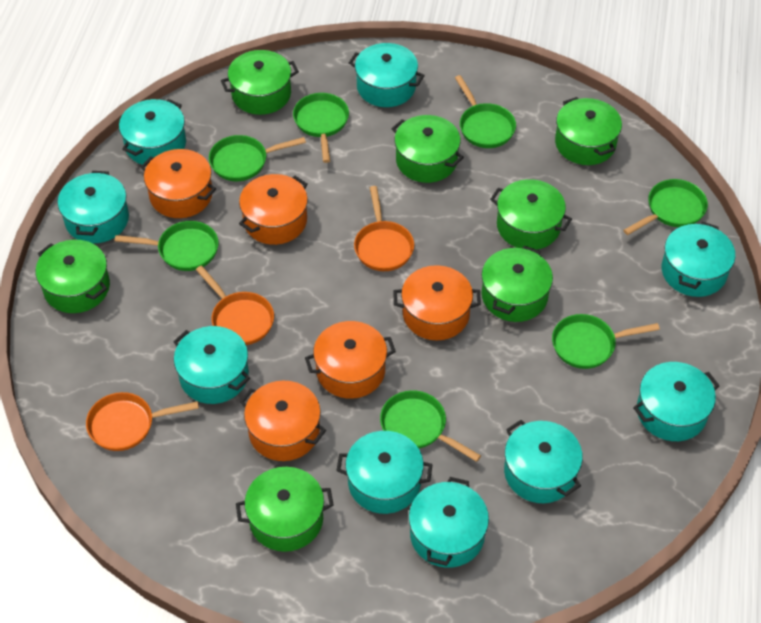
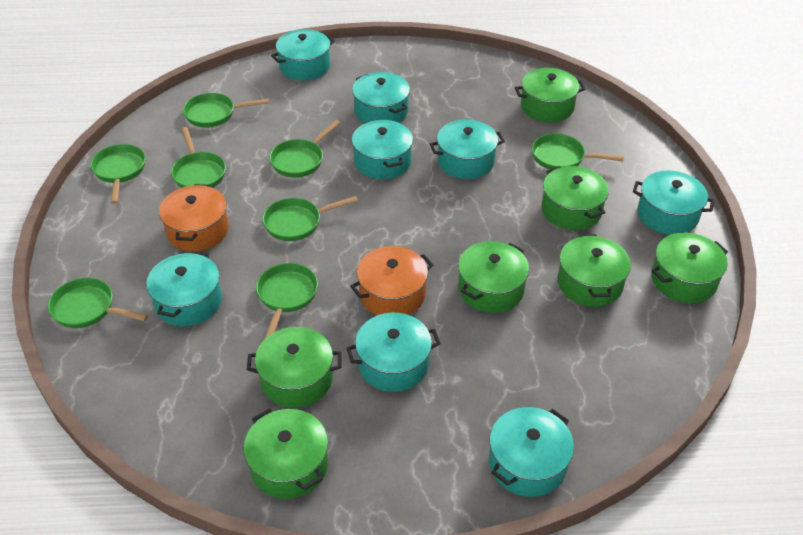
green pan: 7 -> 8
orange pan: 3 -> 0
orange pot: 5 -> 2
turquoise pot: 9 -> 8

